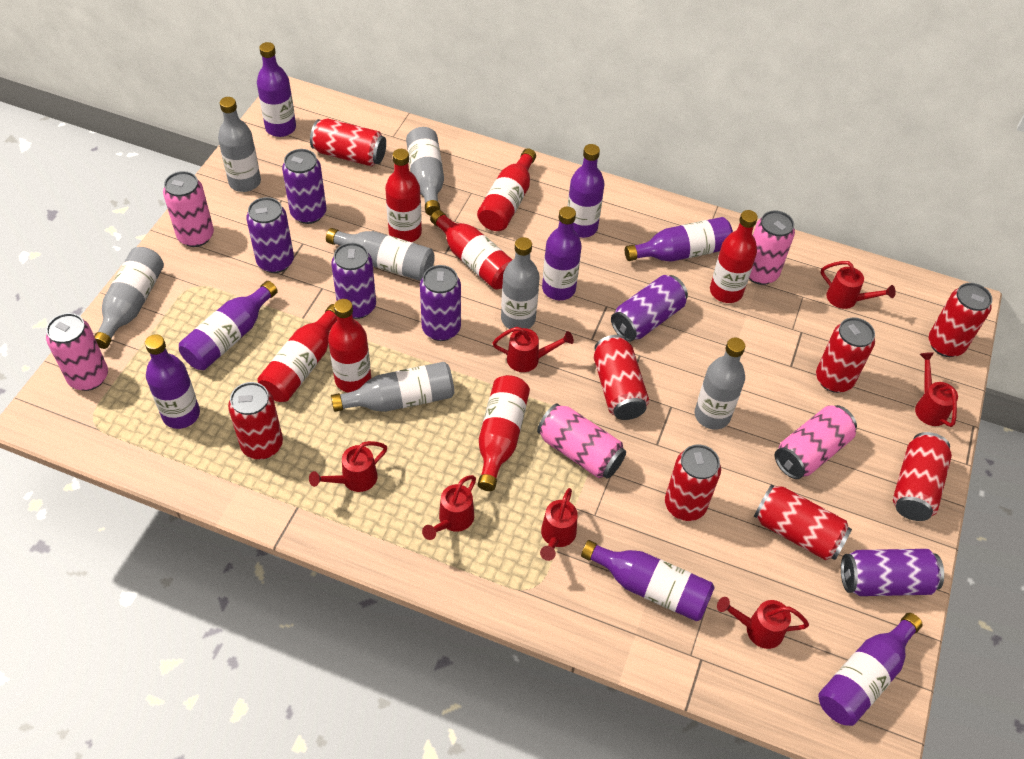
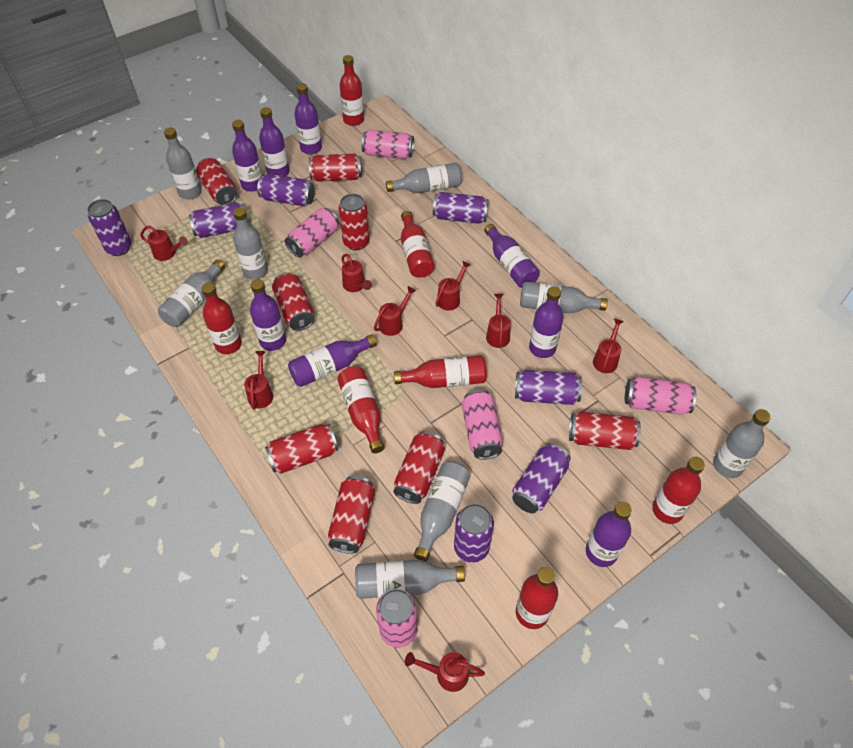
grey bottle: 7 -> 8
purple can: 6 -> 7
red watering can: 7 -> 8

